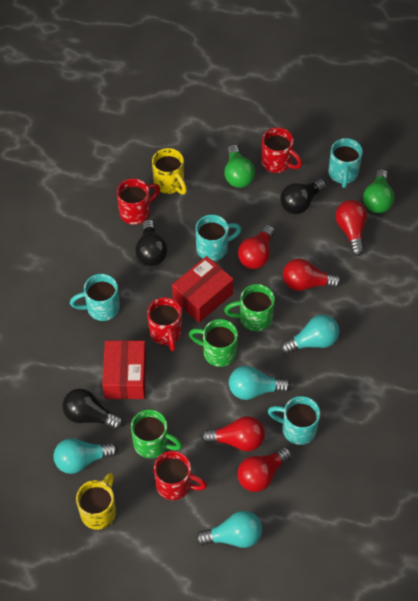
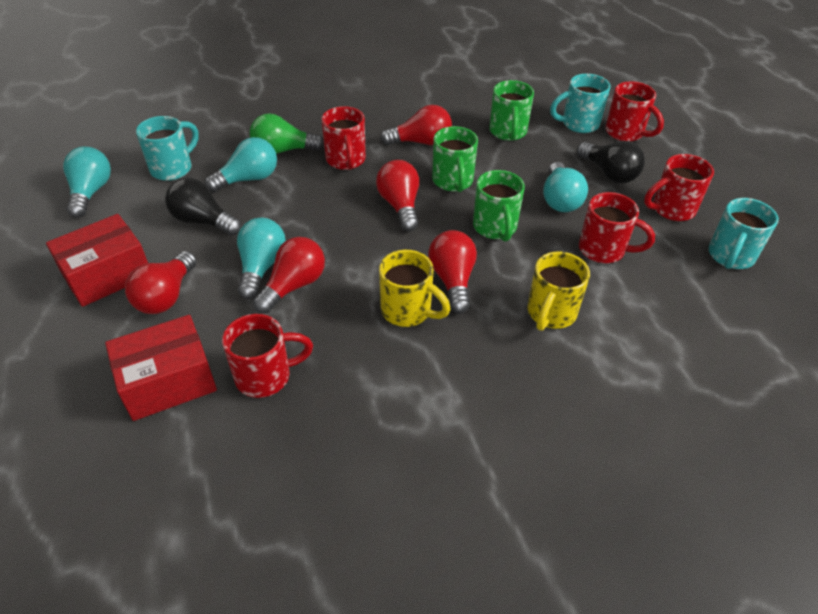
black light bulb: 3 -> 2
green light bulb: 2 -> 1
red mug: 4 -> 5
turquoise mug: 4 -> 3

